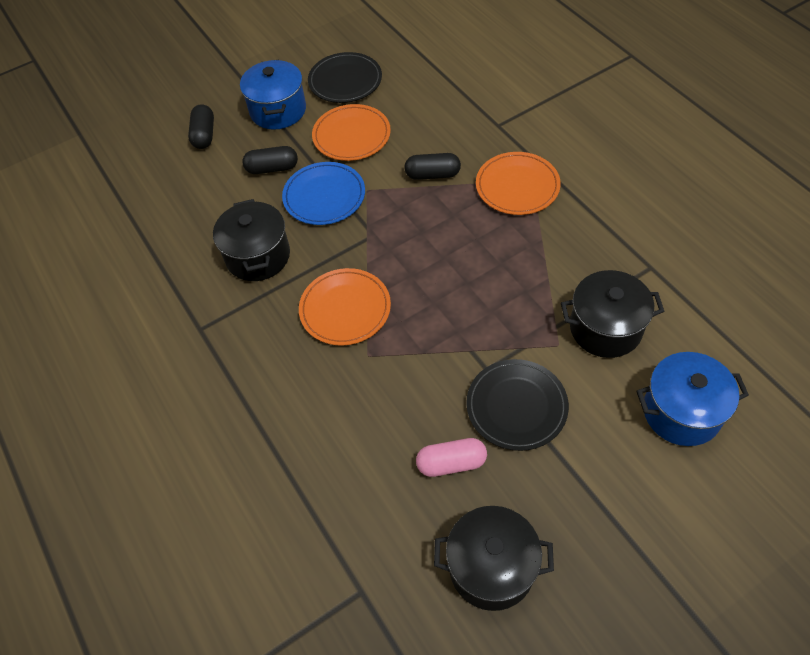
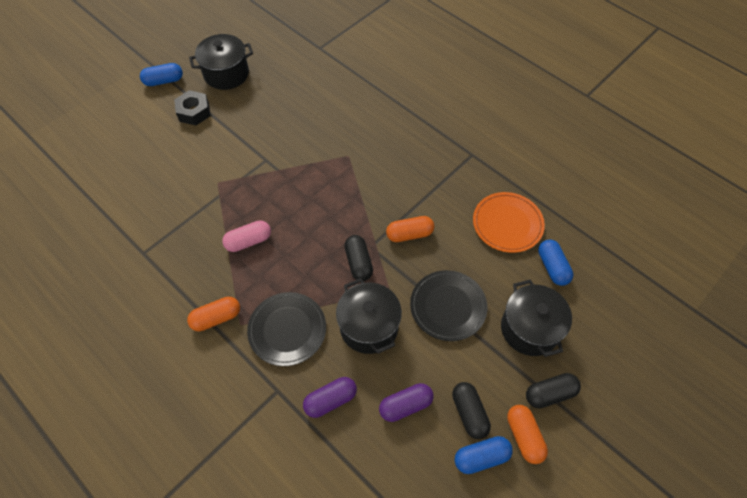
black nut: 0 -> 1
blue capsule: 0 -> 3
blue plate: 1 -> 0
blue pot: 2 -> 0
orange capsule: 0 -> 3
orange plate: 3 -> 1
purple capsule: 0 -> 2

